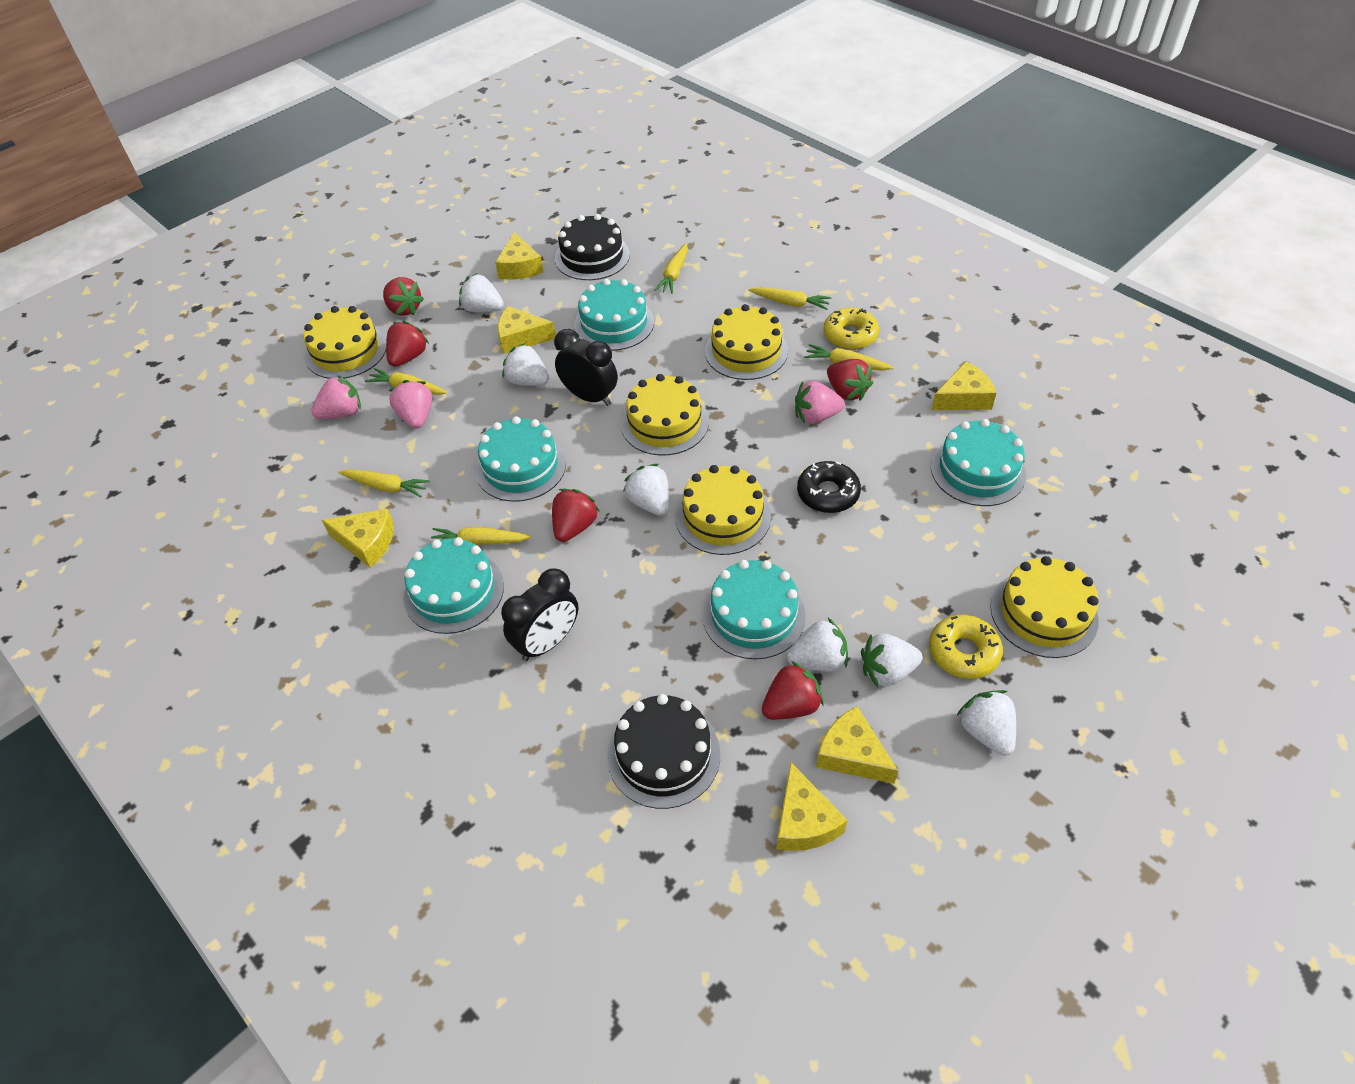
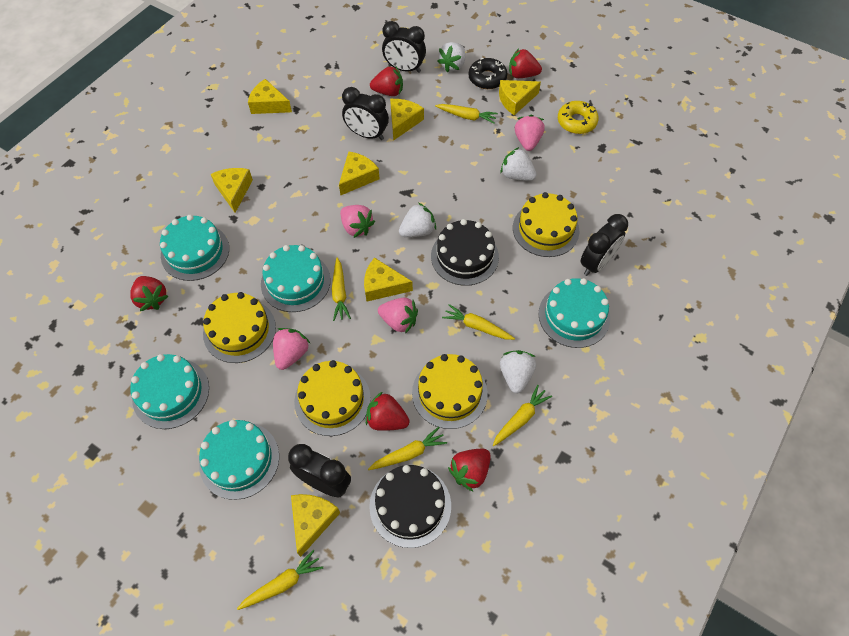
black clock: 2 -> 4
pink strawberry: 3 -> 4
white strawberry: 6 -> 4
yellow cake: 5 -> 4
yellow cheese: 6 -> 7
yellow donut: 2 -> 1

